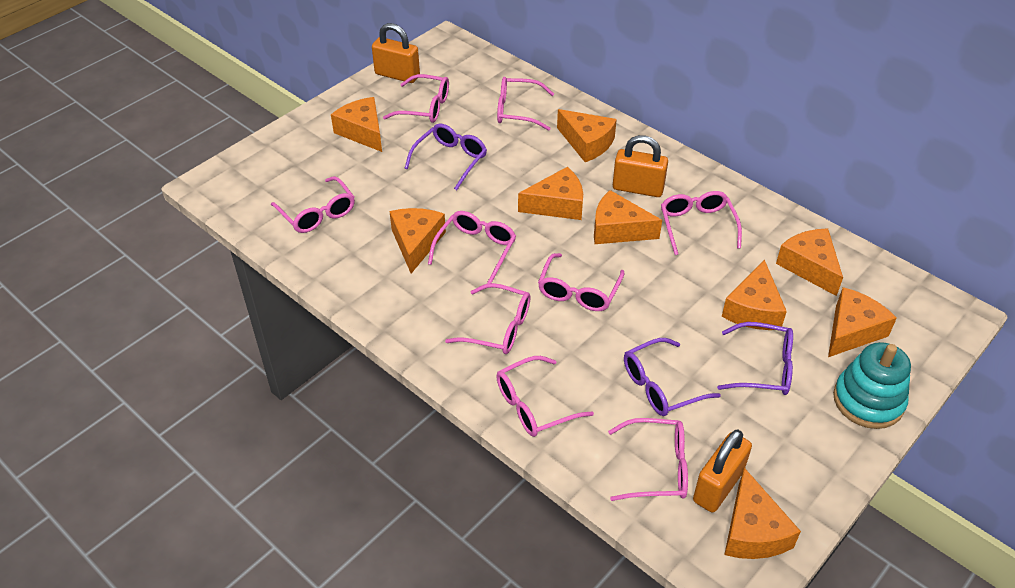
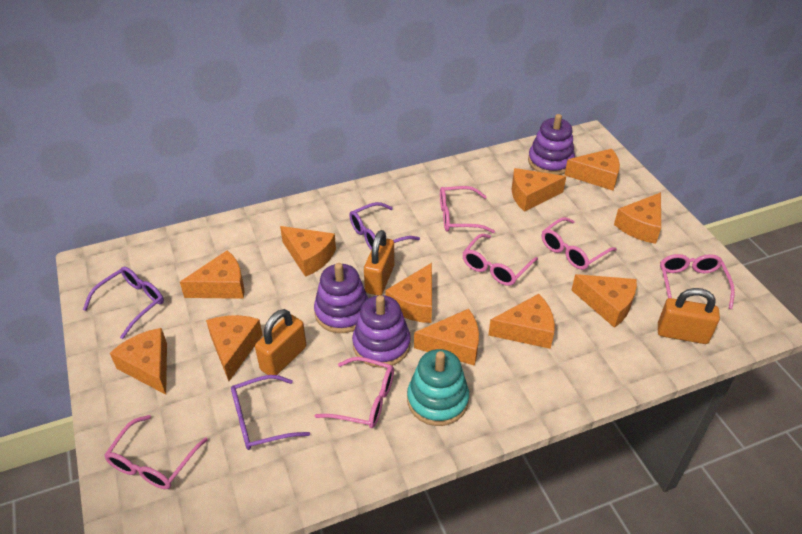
orange cheese: 9 -> 11
pink glasses: 9 -> 6
purple stacking toy: 0 -> 3

